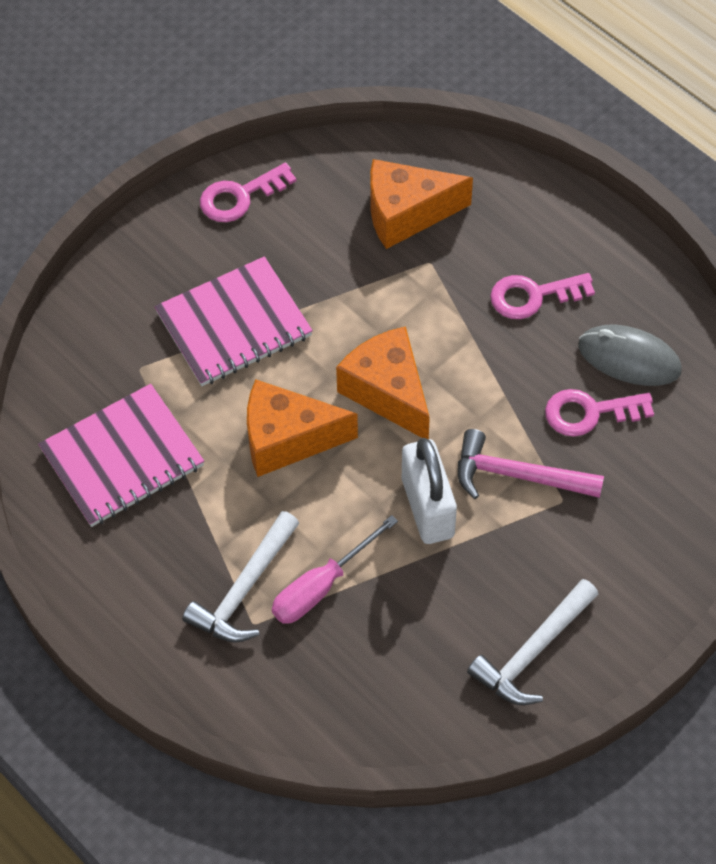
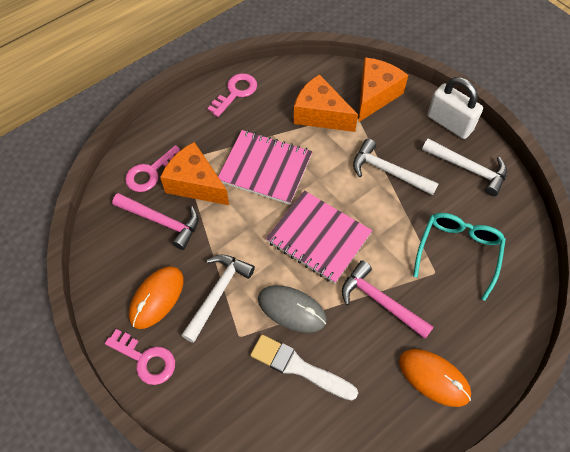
orange mouse: 0 -> 2
pink hammer: 1 -> 2
pink screwdriver: 1 -> 0
turquoise glasses: 0 -> 1
white brush: 0 -> 1
white hammer: 2 -> 3

